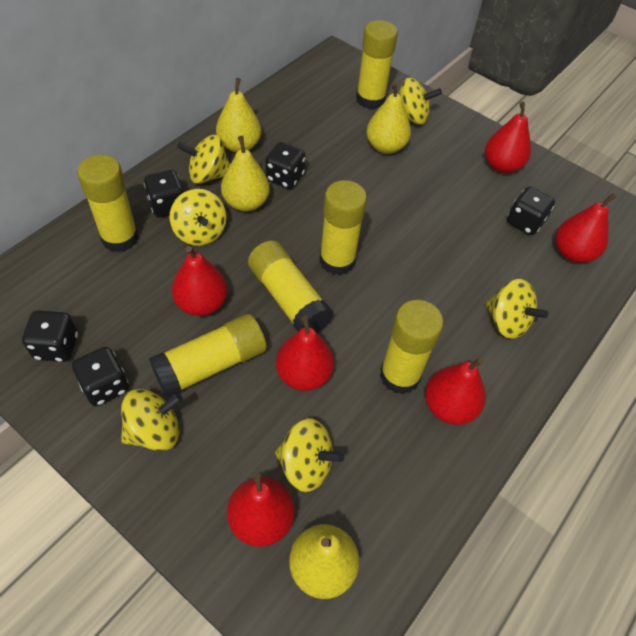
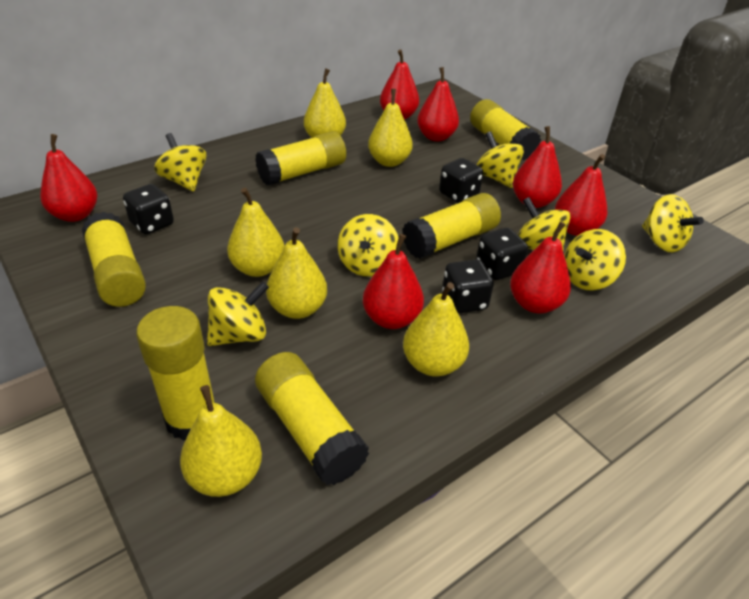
black dice: 5 -> 4
red pear: 6 -> 7
yellow pear: 4 -> 6
yellow spinning top: 6 -> 7

